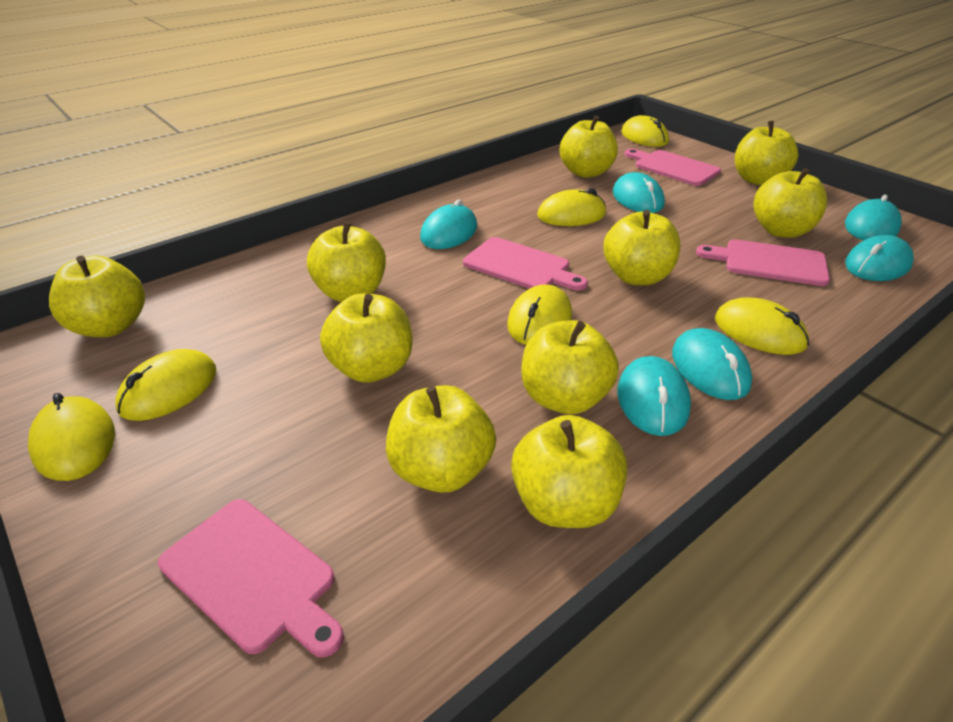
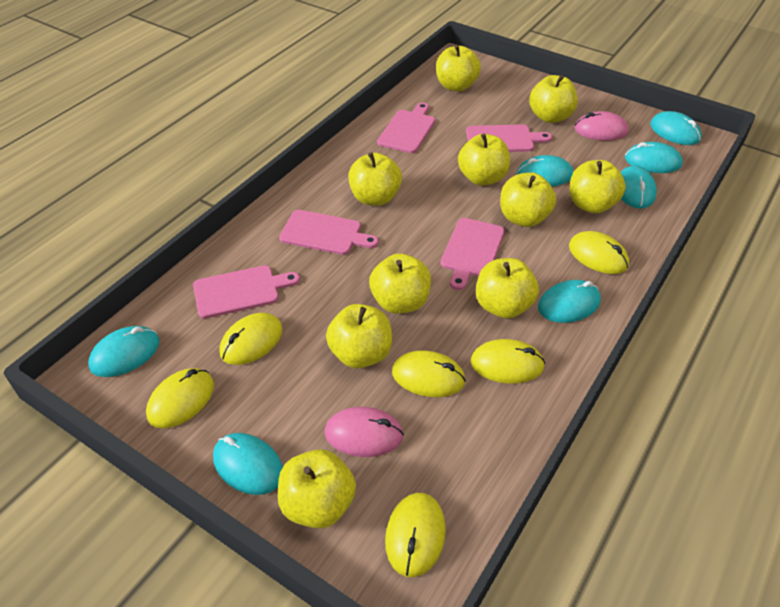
pink cutting board: 4 -> 5
pink mouse: 0 -> 2
turquoise mouse: 6 -> 7

